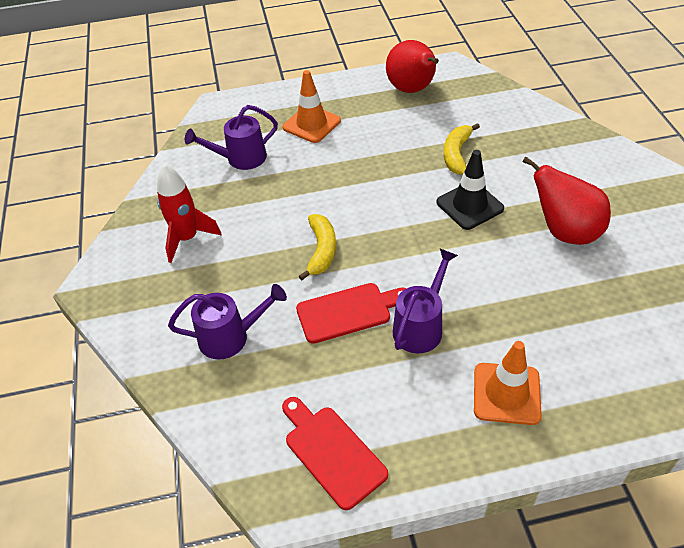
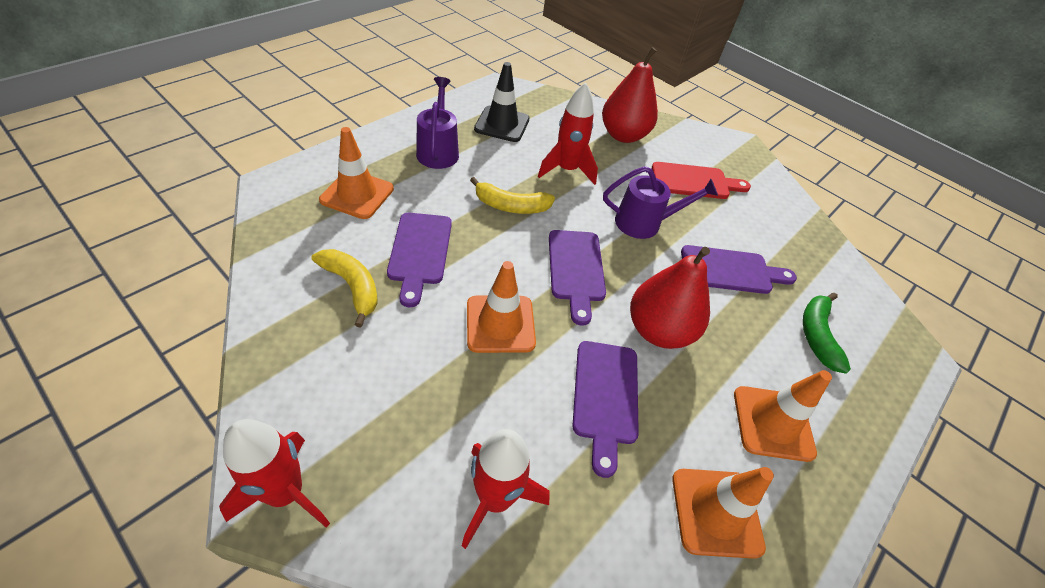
green banana: 0 -> 1
orange traffic cone: 2 -> 4
purple cutting board: 0 -> 4
purple watering can: 3 -> 2
red cutting board: 2 -> 1
red rocket: 1 -> 3

